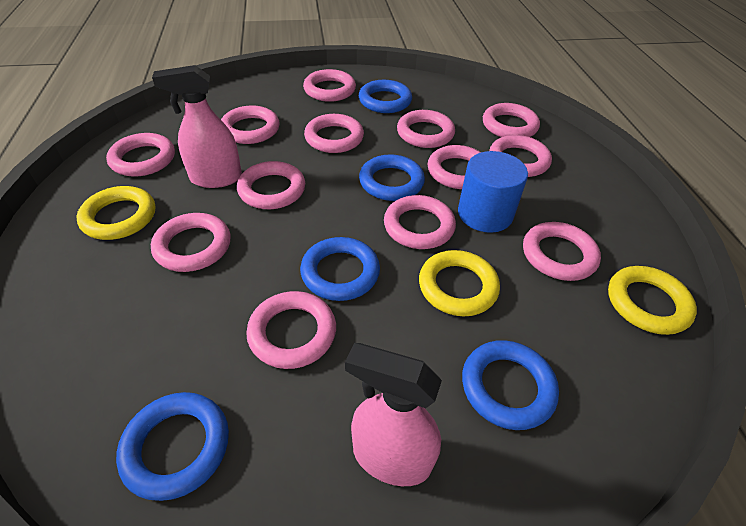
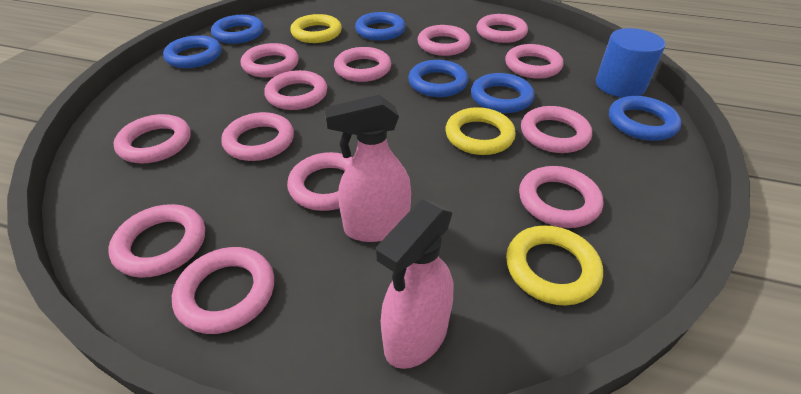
blue ring: 5 -> 6

